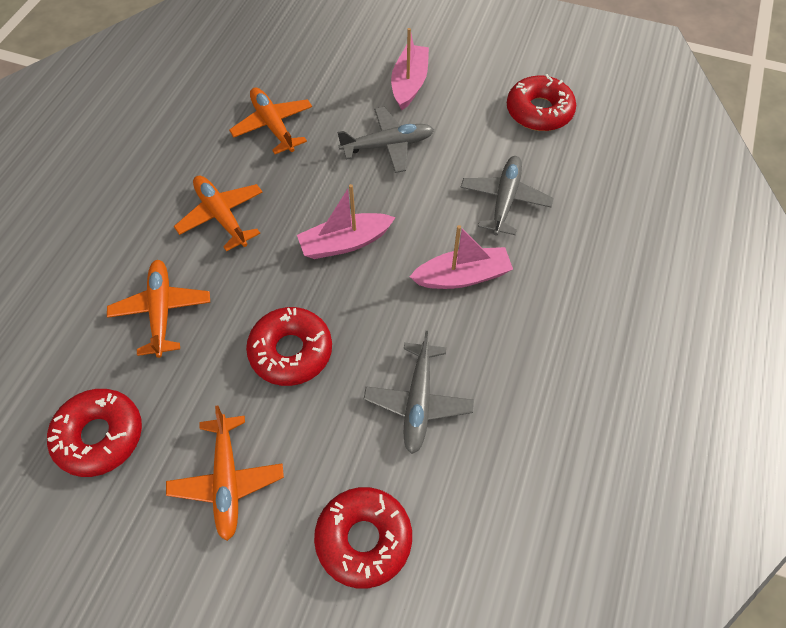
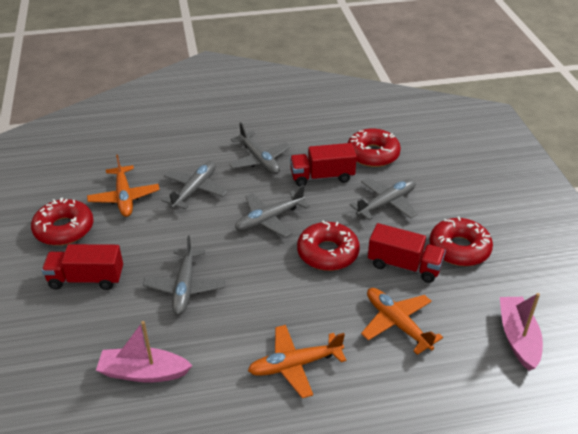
grey plane: 3 -> 5
orange plane: 4 -> 3
pink boat: 3 -> 2
red truck: 0 -> 3

